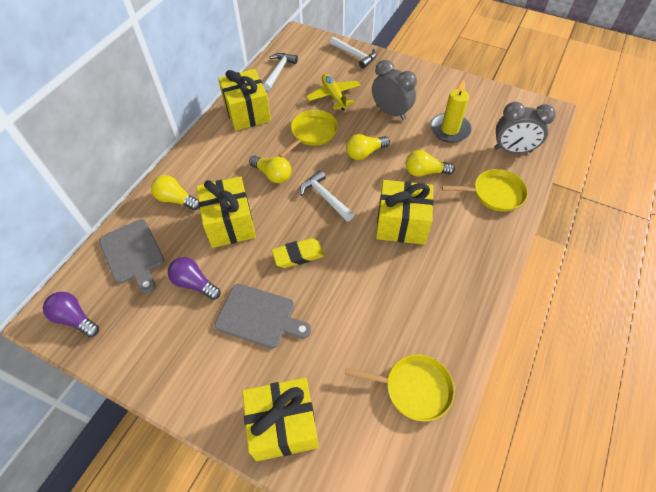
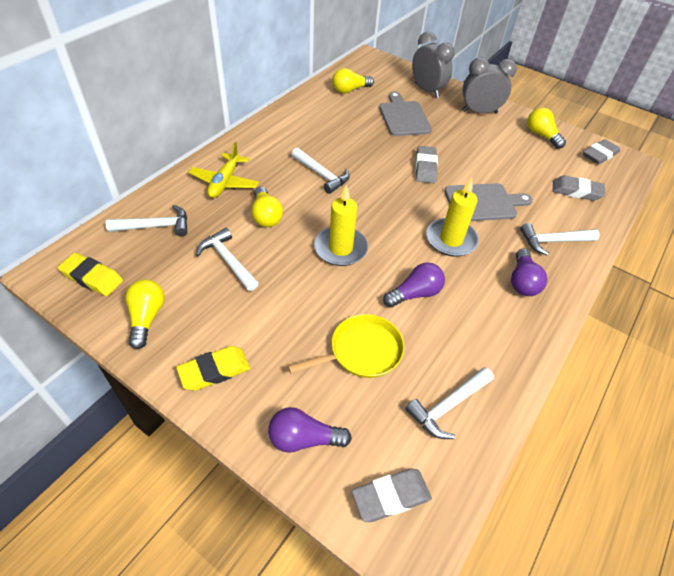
grey eraser: 0 -> 4
purple light bulb: 2 -> 3
white hammer: 3 -> 5
yellow candle: 1 -> 2
yellow eraser: 1 -> 2
yellow gift: 4 -> 0
yellow pan: 3 -> 1

